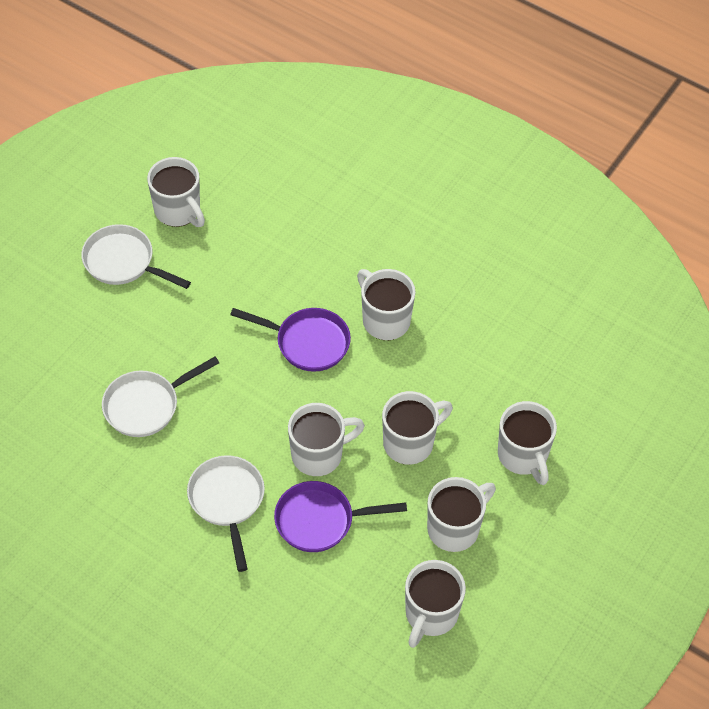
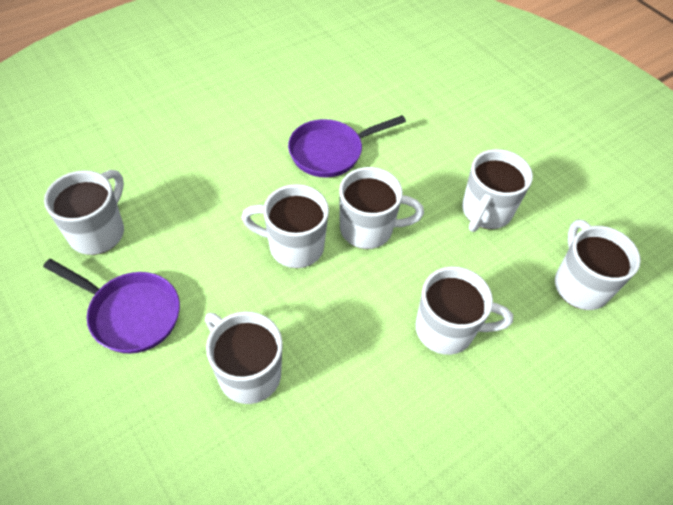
white pan: 3 -> 0

